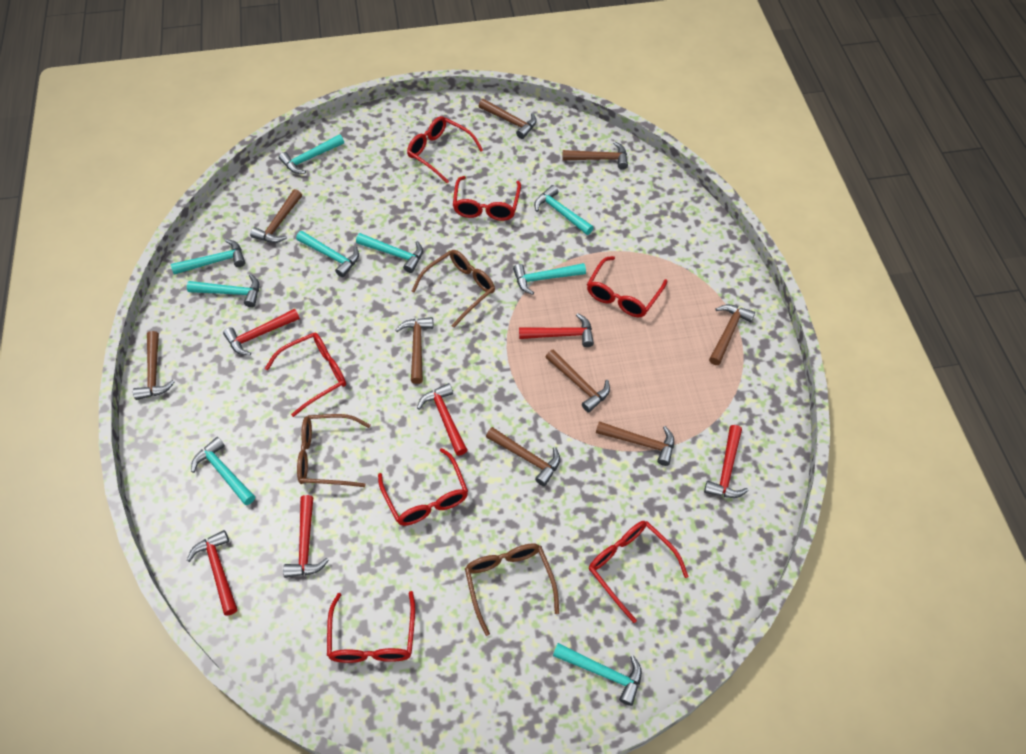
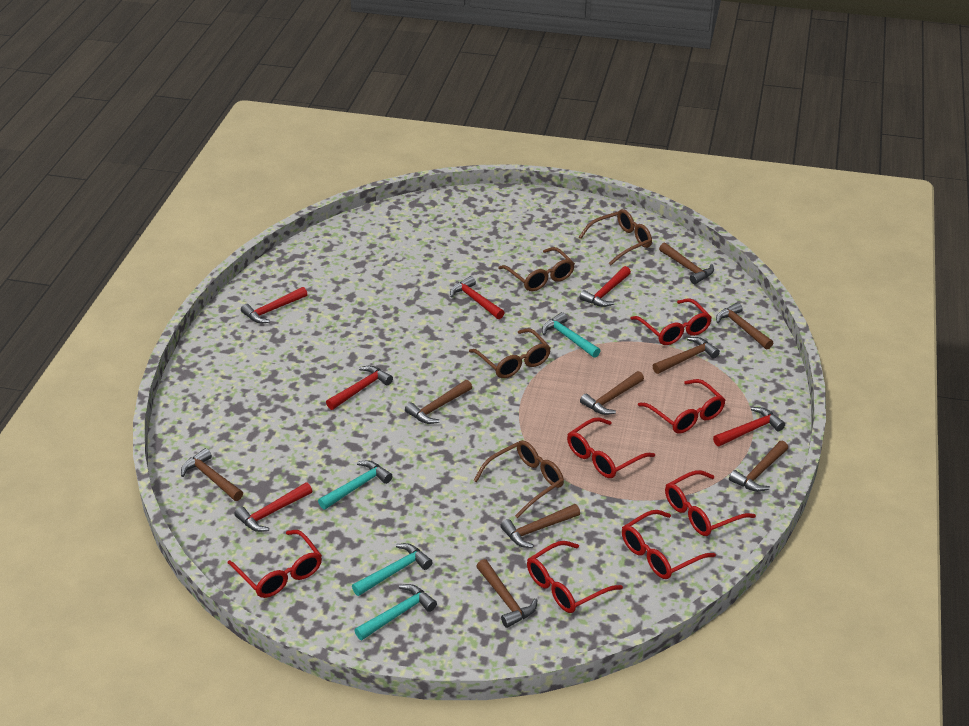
brown glasses: 3 -> 4
turquoise hammer: 9 -> 4

